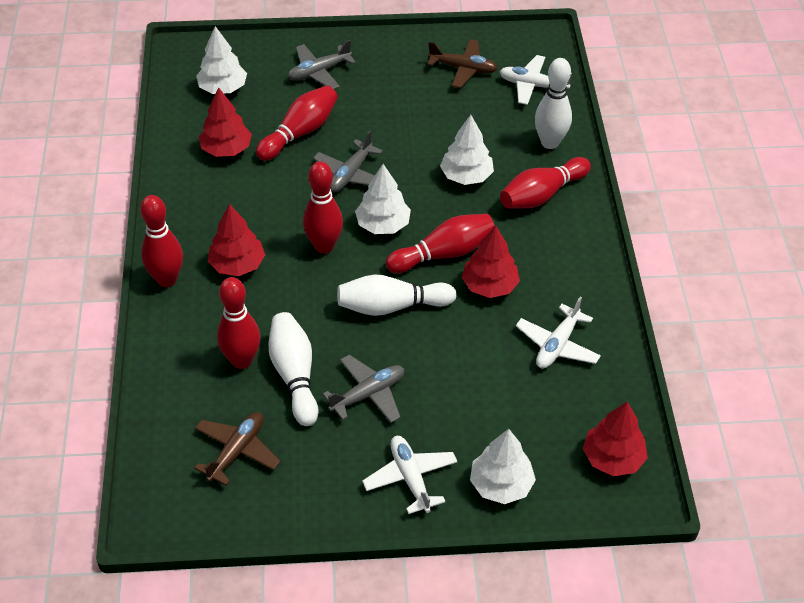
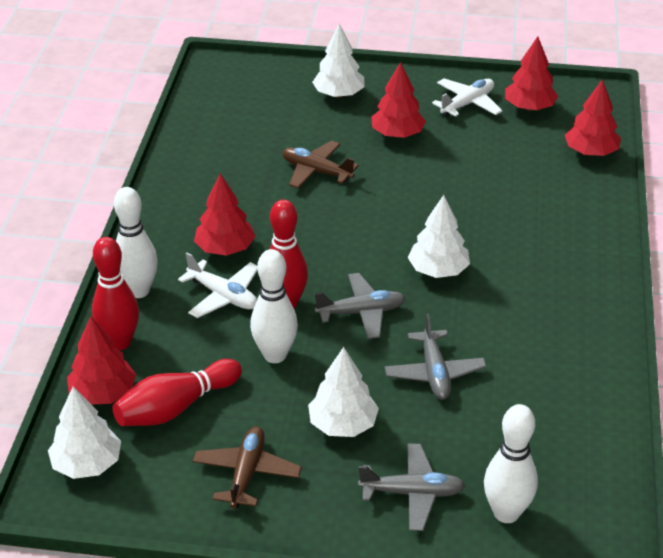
red bowling pin: 6 -> 3
red tree: 4 -> 5
white plane: 3 -> 2

